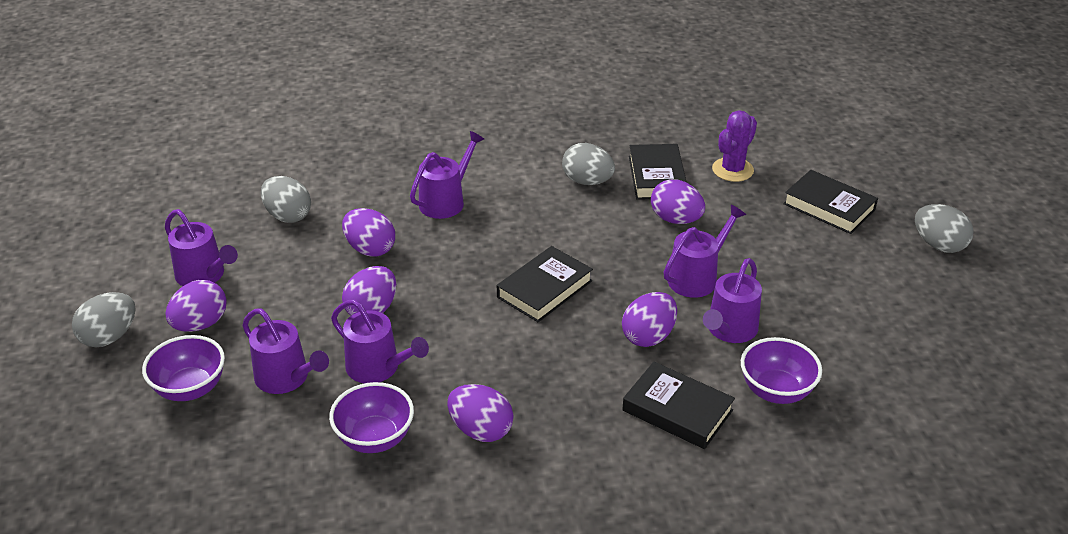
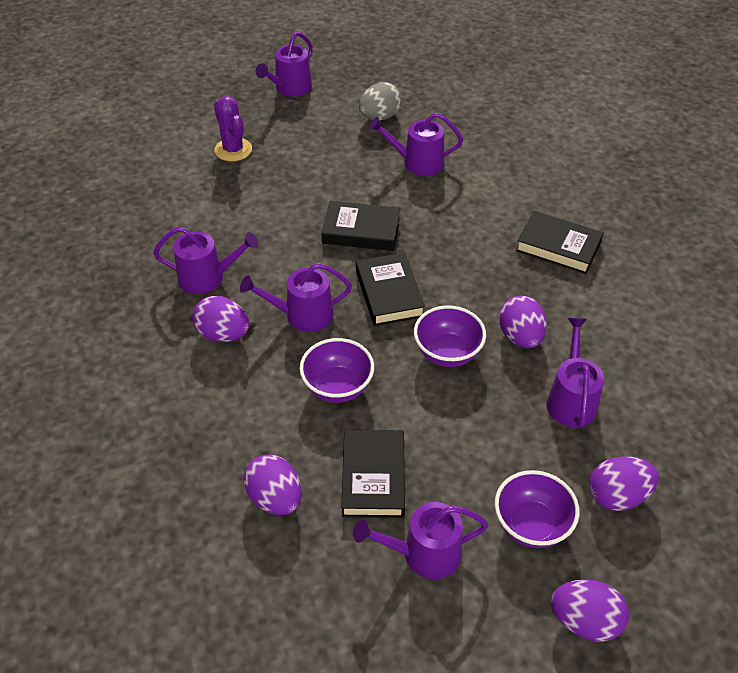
grey egg: 4 -> 1
purple egg: 6 -> 5

